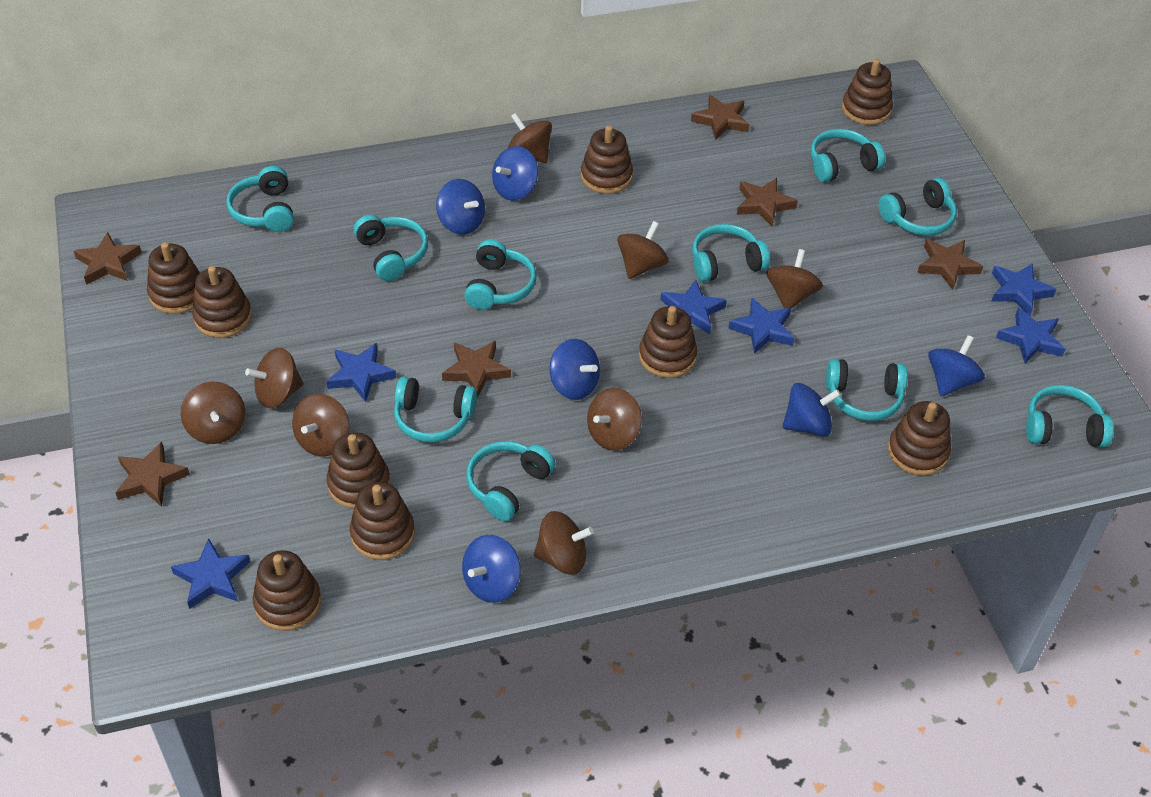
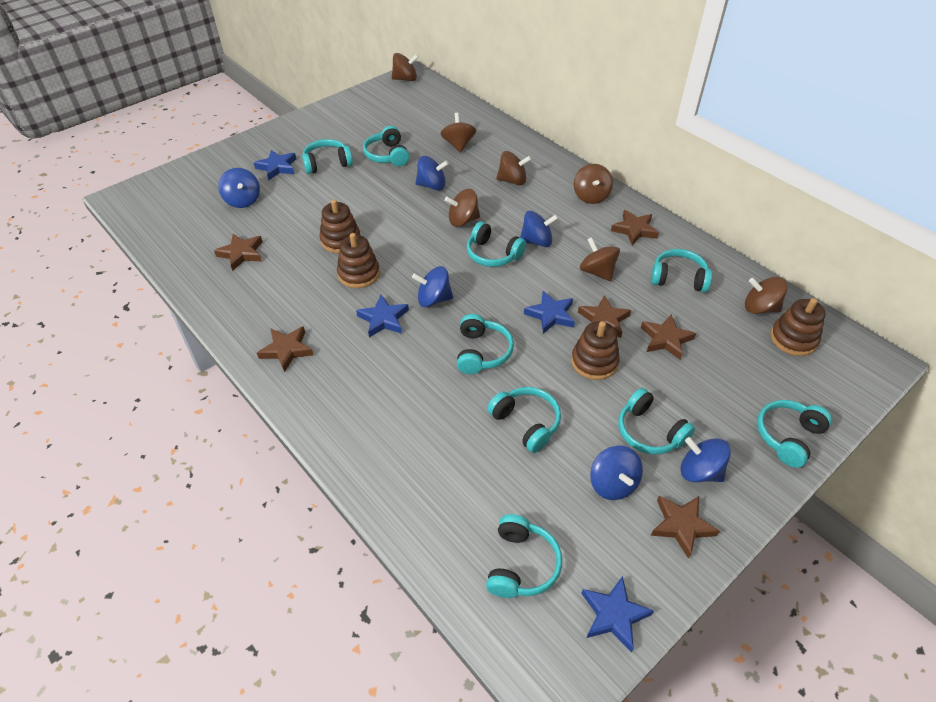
blue star: 6 -> 4
brown spinning top: 8 -> 7
brown stacking toy: 9 -> 4
turquoise headphones: 10 -> 9

